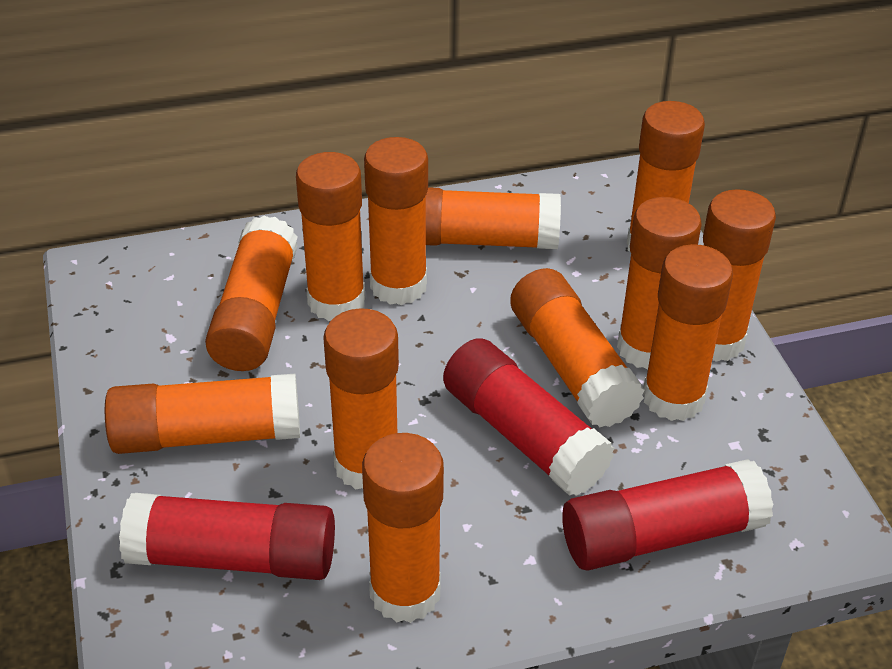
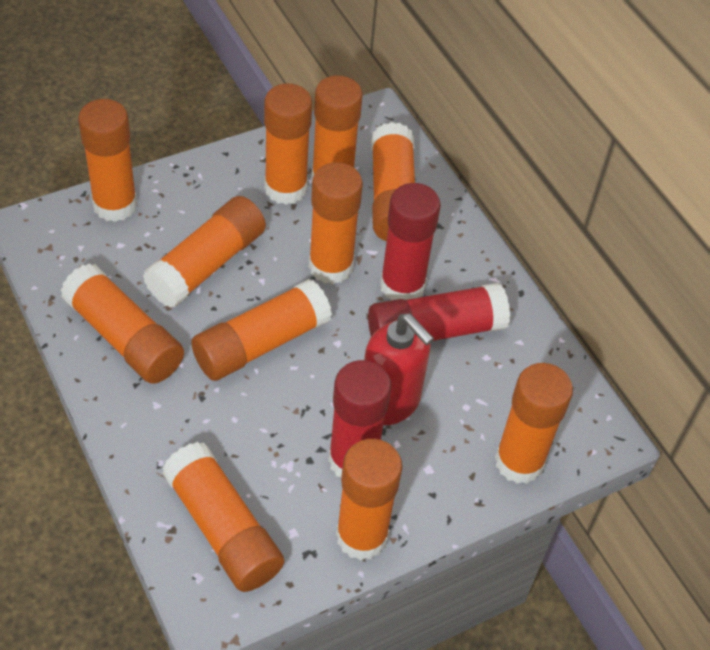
orange glue stick: 12 -> 11
red soap dispenser: 0 -> 1

